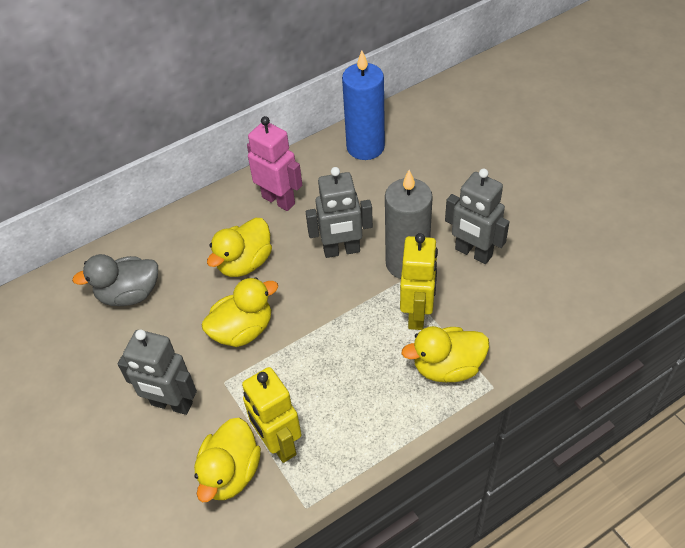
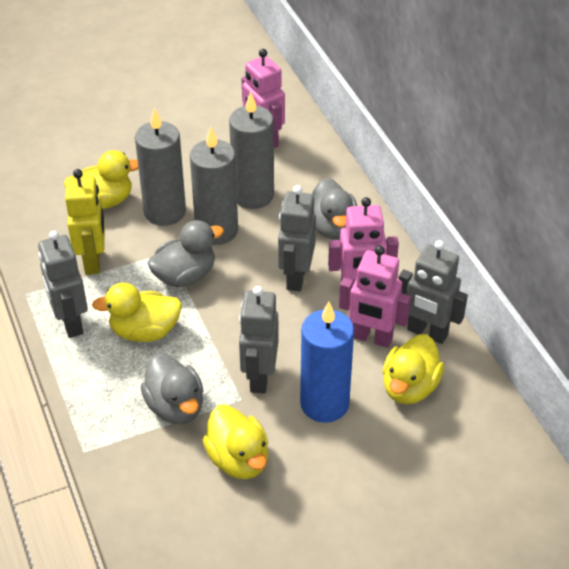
grey candle: 1 -> 3
grey duck: 1 -> 3
grey robot: 3 -> 4
pink robot: 1 -> 3
yellow robot: 2 -> 1

